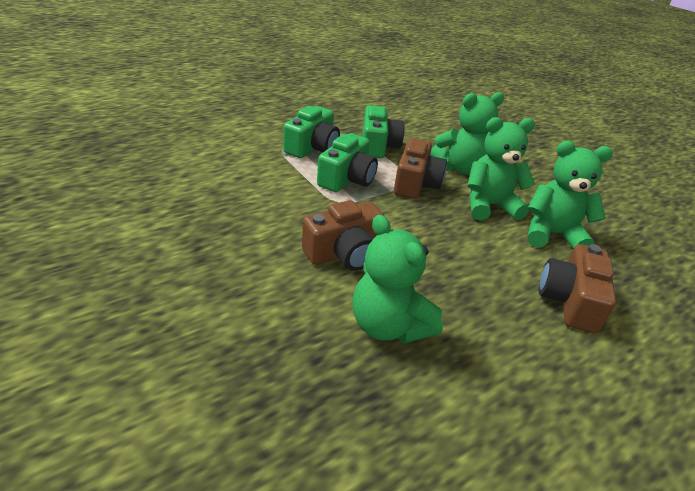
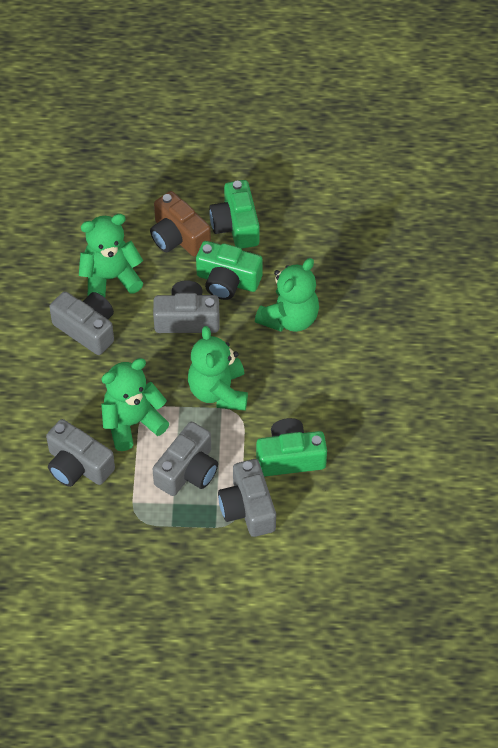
brown camera: 3 -> 1
grey camera: 0 -> 5

